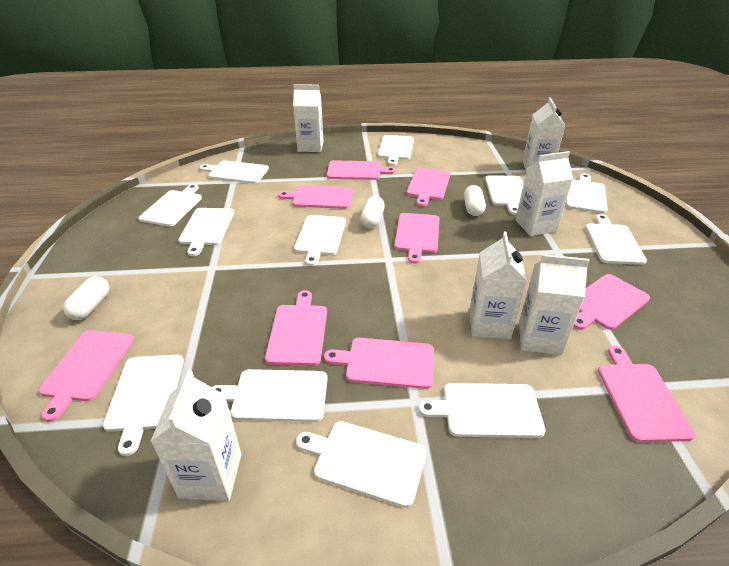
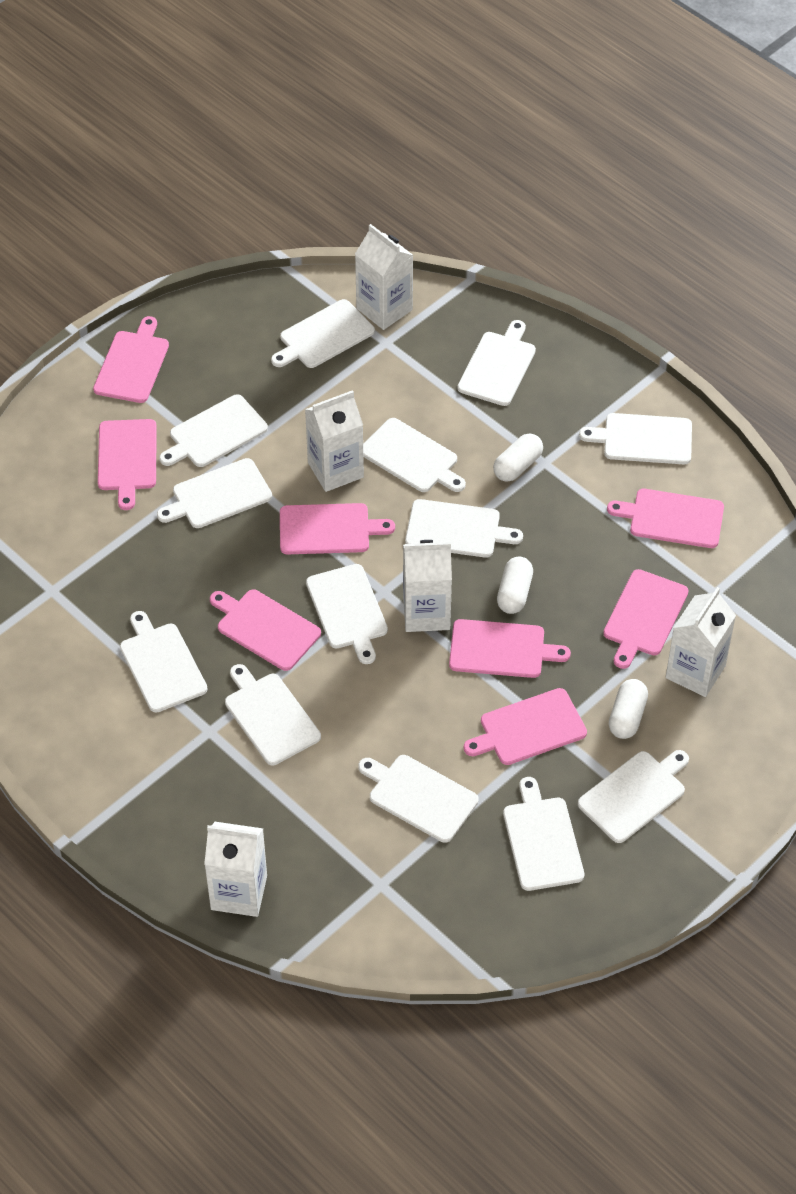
pink cutting board: 9 -> 8
white carton: 6 -> 5
white cutting board: 12 -> 13

